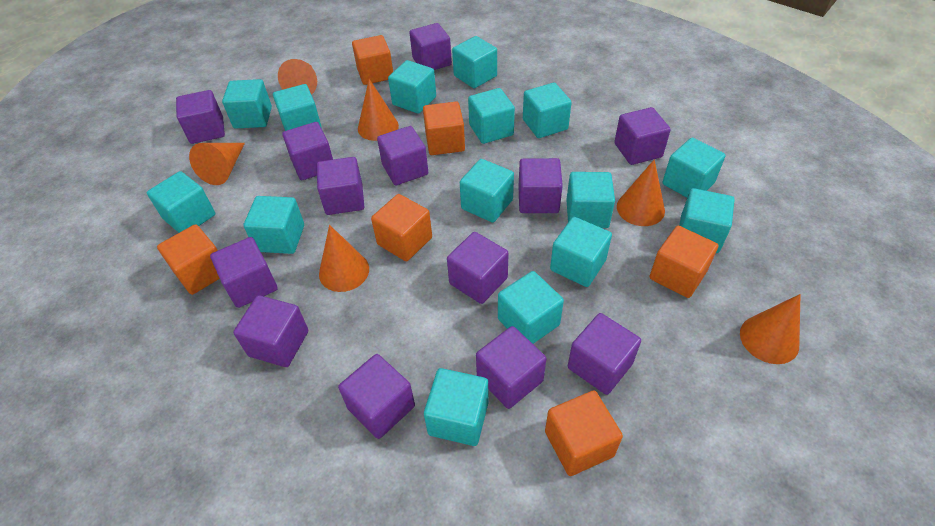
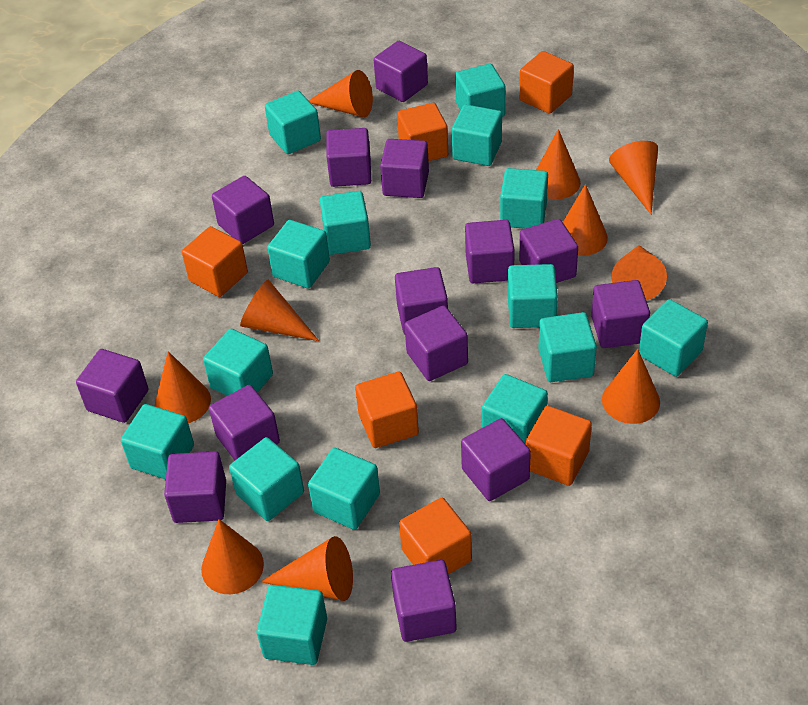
orange cone: 6 -> 10
purple cube: 13 -> 14

